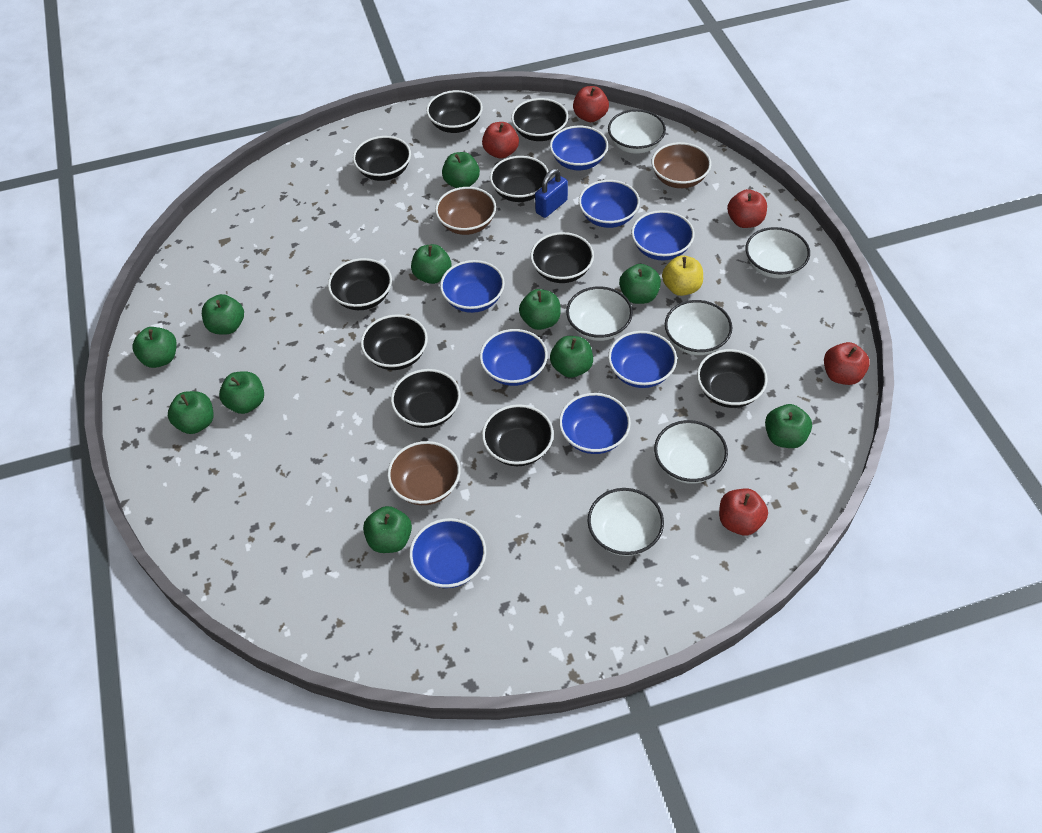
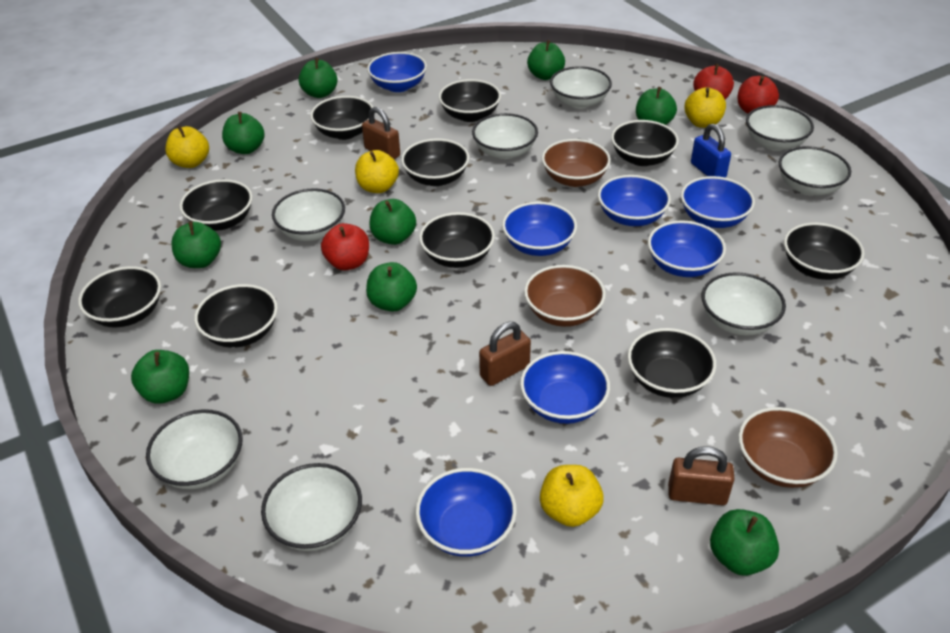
blue bowl: 8 -> 7
brown padlock: 0 -> 3
green apple: 11 -> 9
red apple: 5 -> 3
white bowl: 6 -> 8
yellow apple: 1 -> 4

